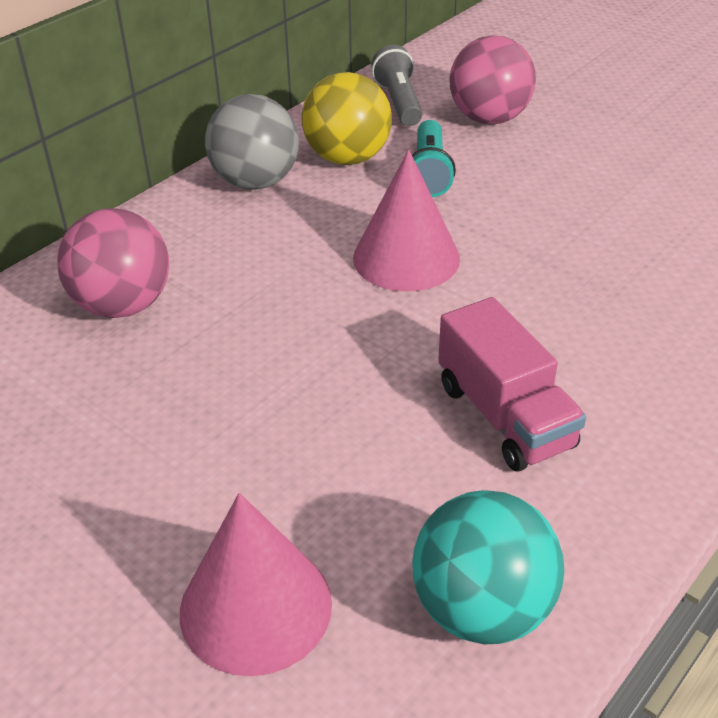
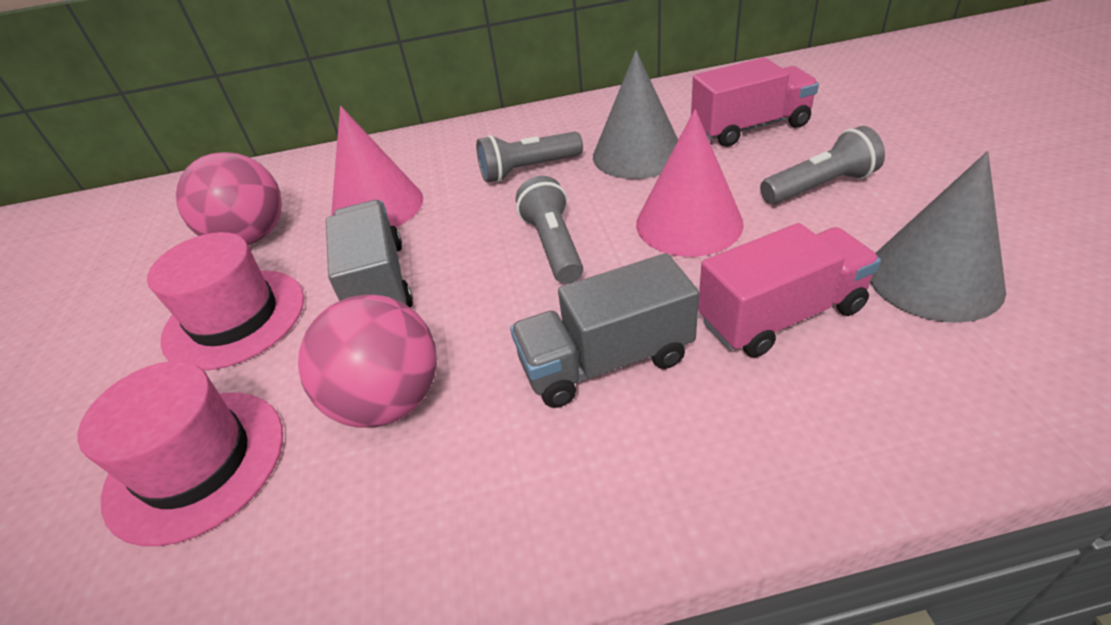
grey ball: 1 -> 0
grey cone: 0 -> 2
grey flashlight: 1 -> 3
grey truck: 0 -> 2
pink hat: 0 -> 2
pink truck: 1 -> 2
turquoise ball: 1 -> 0
turquoise flashlight: 1 -> 0
yellow ball: 1 -> 0

